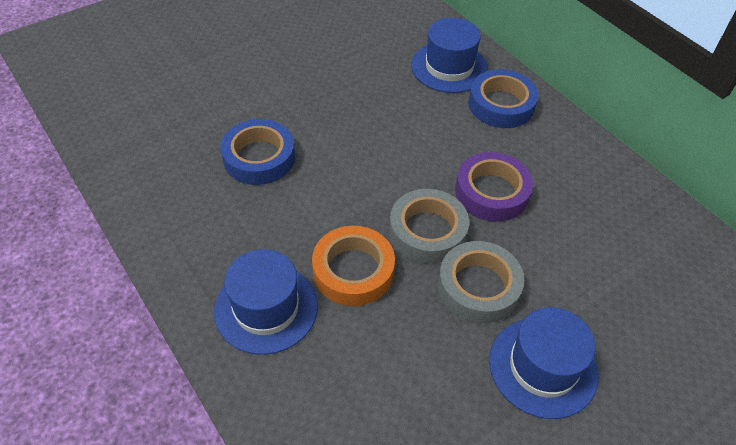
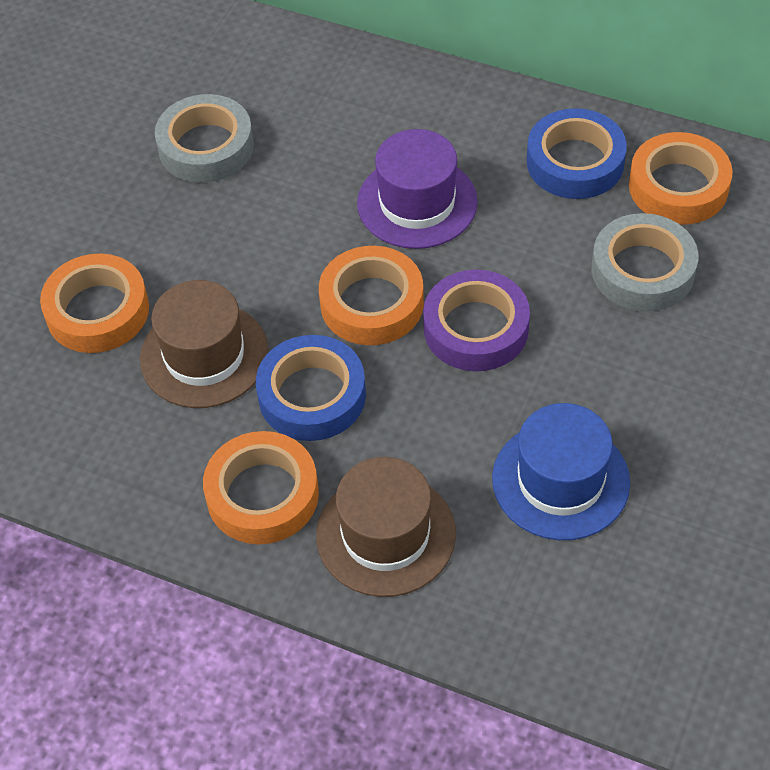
blue hat: 3 -> 1
brown hat: 0 -> 2
orange tape: 1 -> 4
purple hat: 0 -> 1

